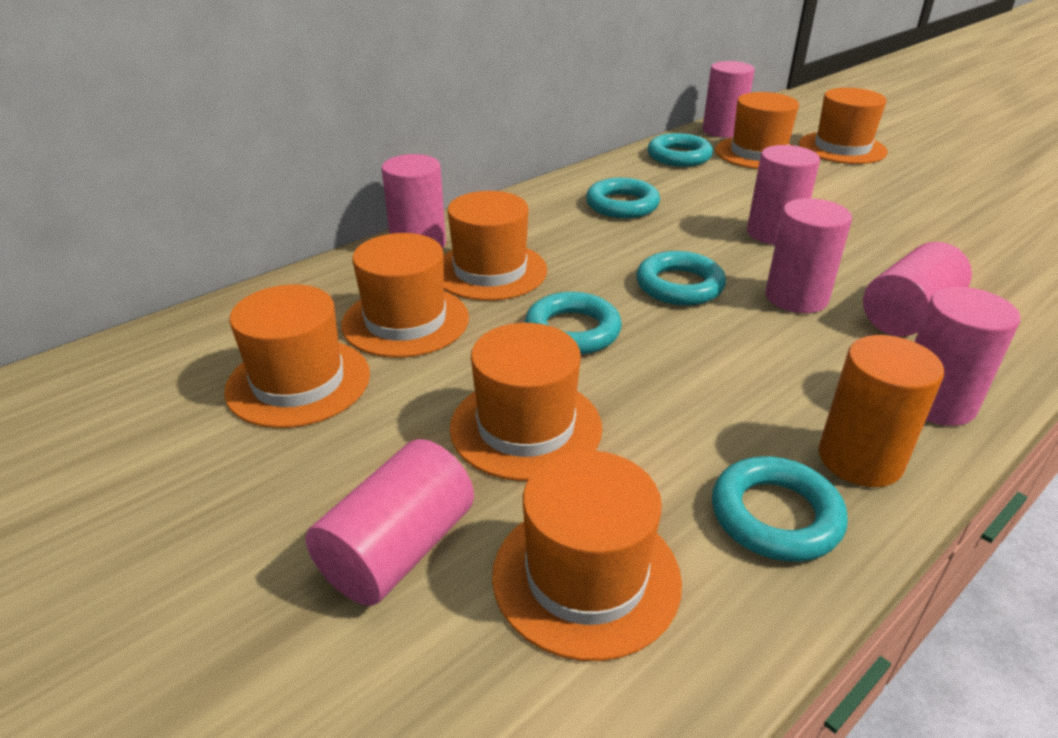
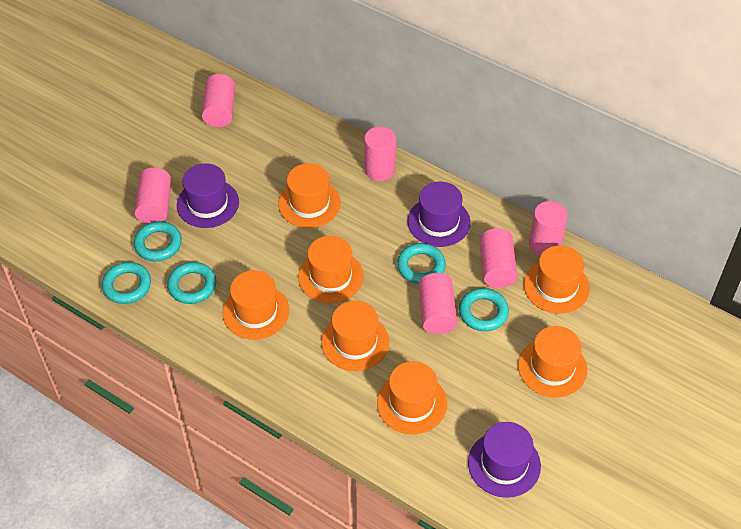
orange cylinder: 1 -> 0
pink cylinder: 7 -> 6
purple hat: 0 -> 3

